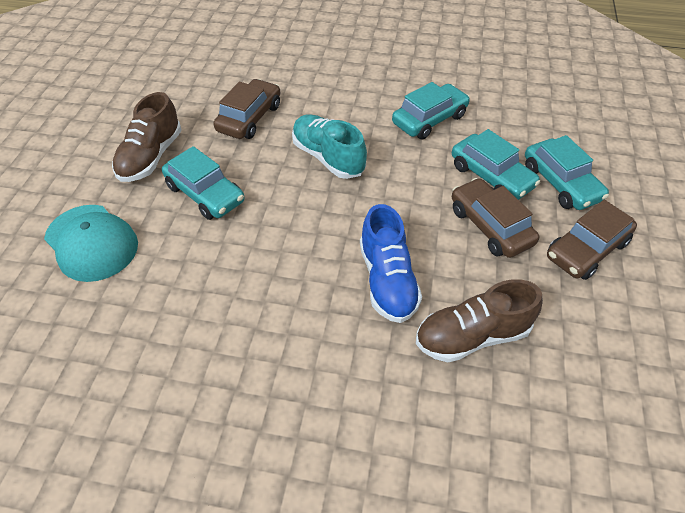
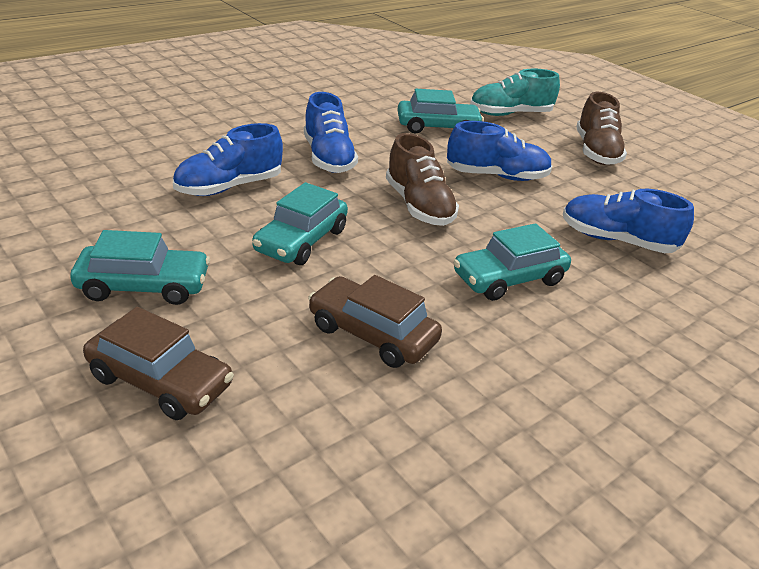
blue shoe: 1 -> 4
brown car: 3 -> 2
turquoise cap: 1 -> 0

